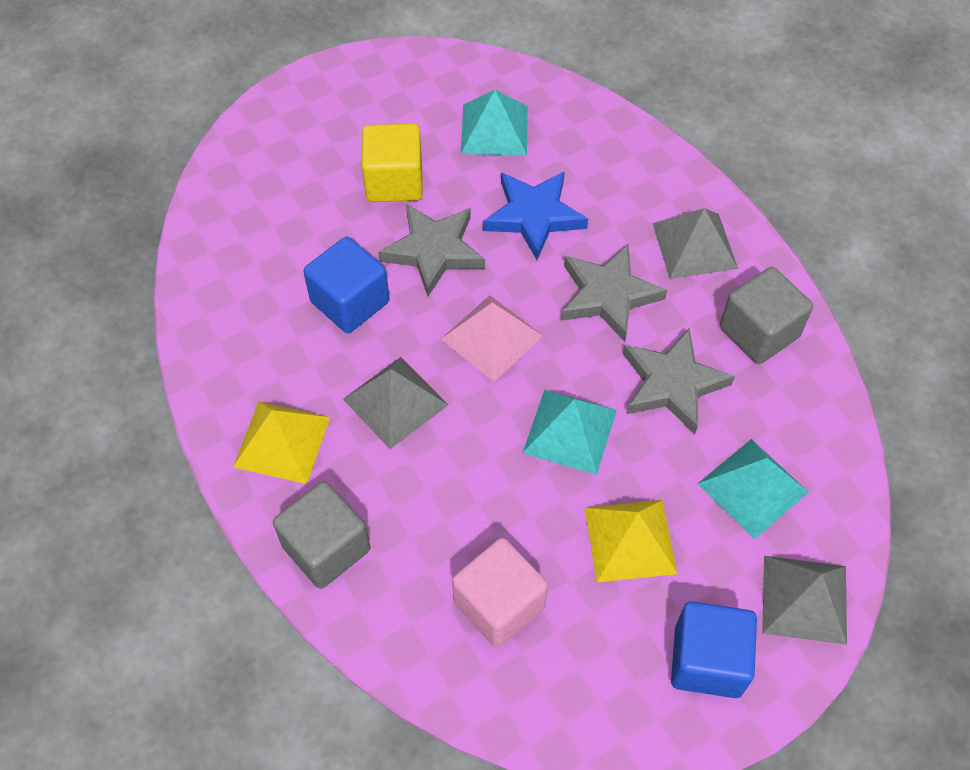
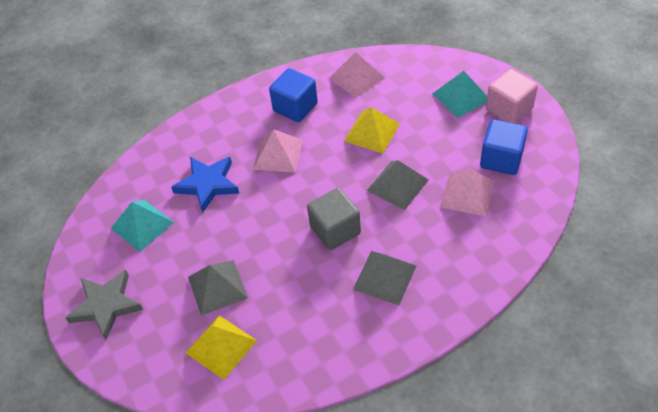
grey cube: 2 -> 1
grey star: 3 -> 1
pink pyramid: 1 -> 3
turquoise pyramid: 3 -> 2
yellow cube: 1 -> 0

